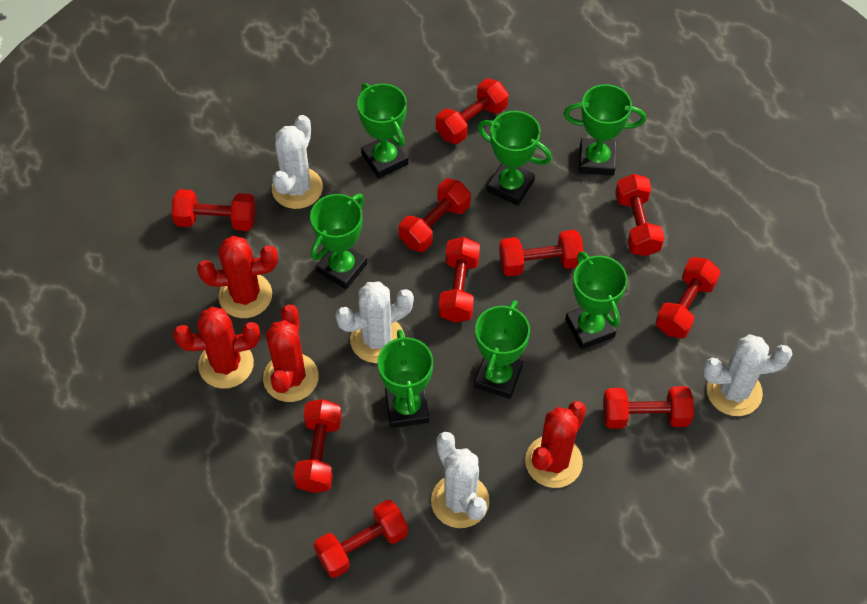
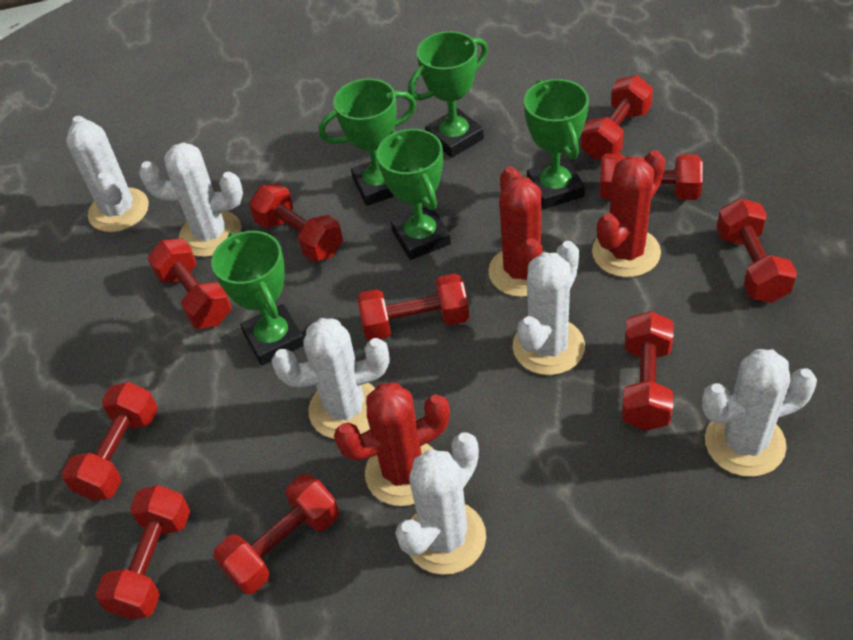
green trophy: 7 -> 5
red cactus: 4 -> 3
white cactus: 4 -> 6

